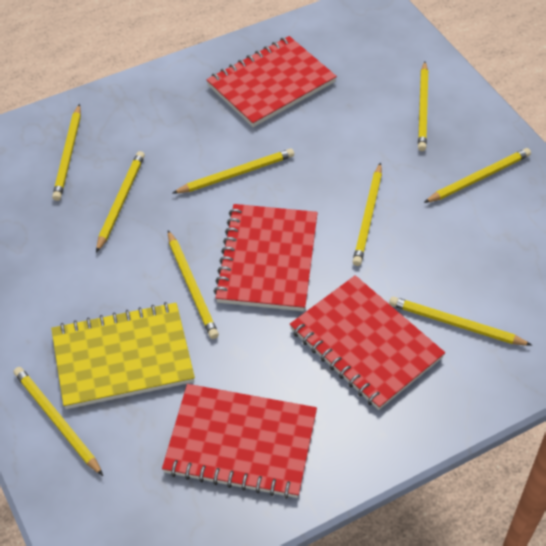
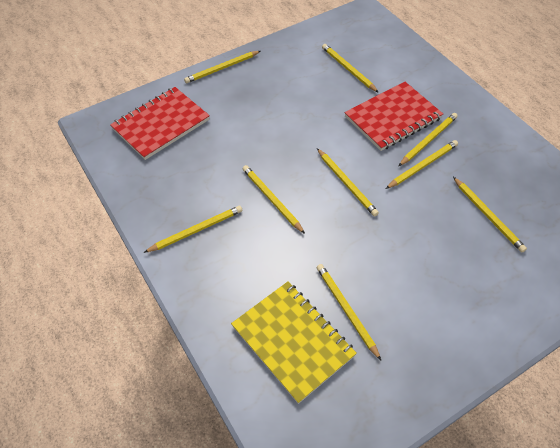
red notebook: 4 -> 2

